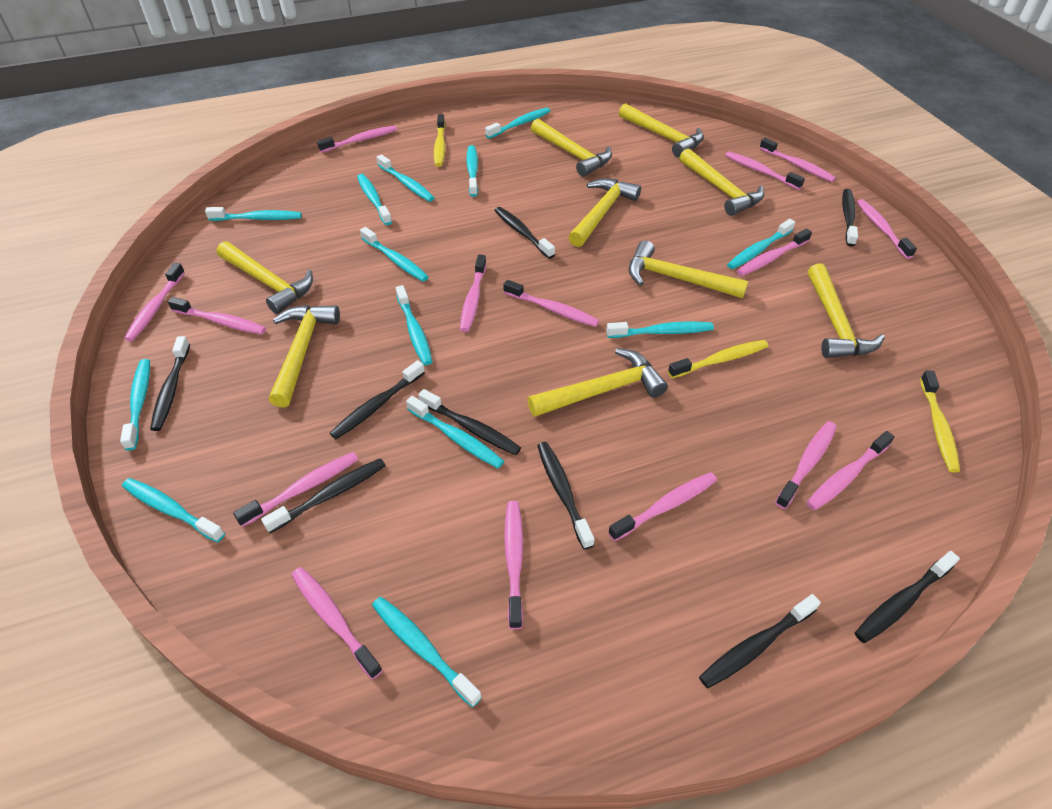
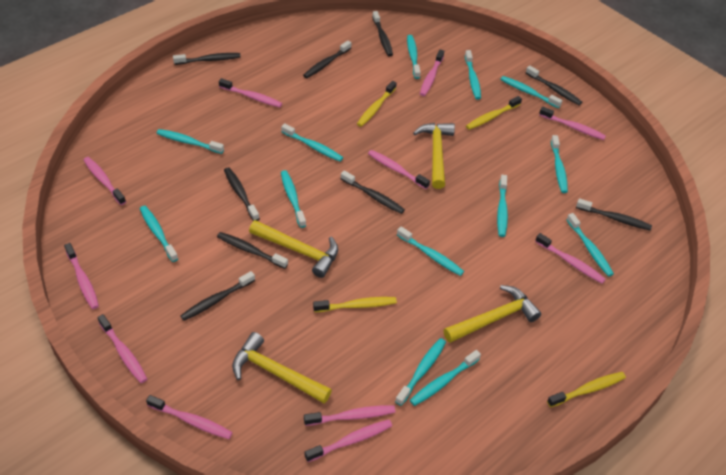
pink toothbrush: 15 -> 11
yellow hammer: 9 -> 4
yellow toothbrush: 3 -> 4

